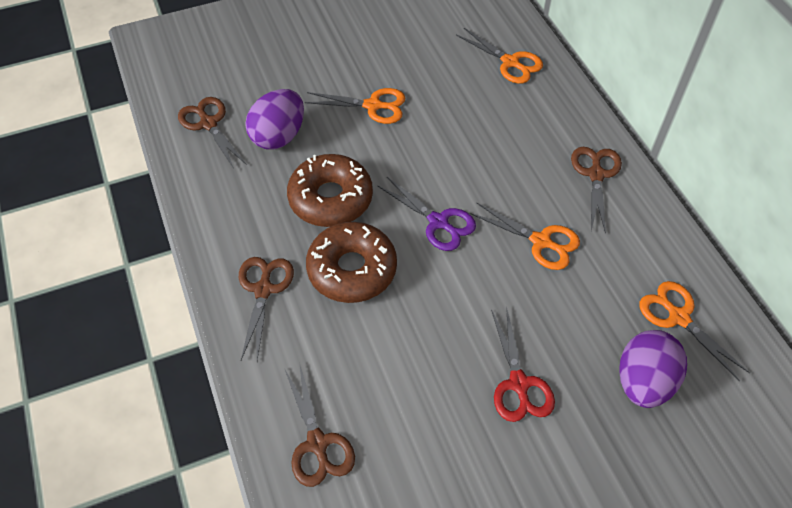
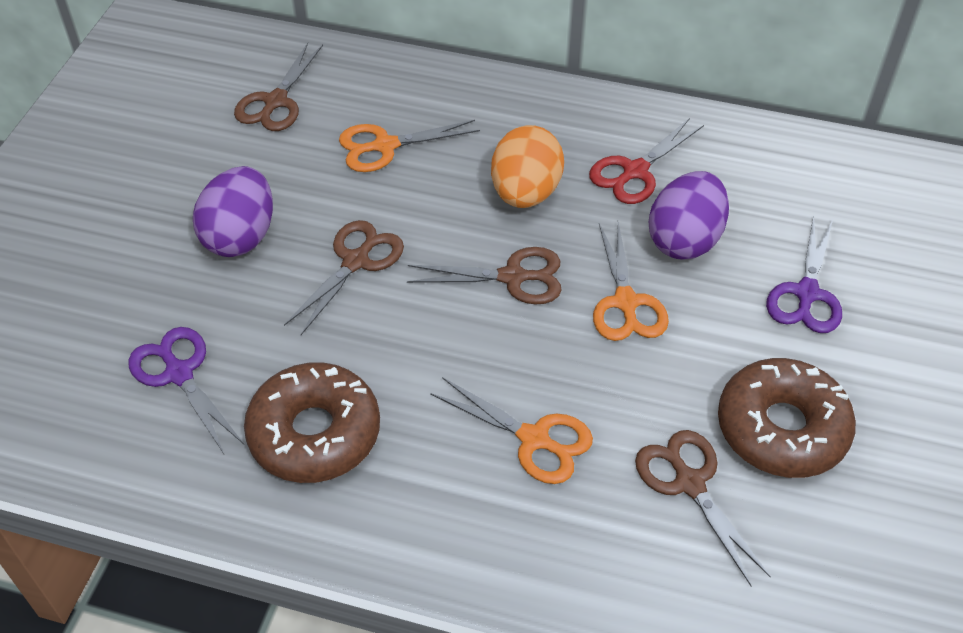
orange egg: 0 -> 1
orange scissors: 4 -> 3
purple scissors: 1 -> 2

